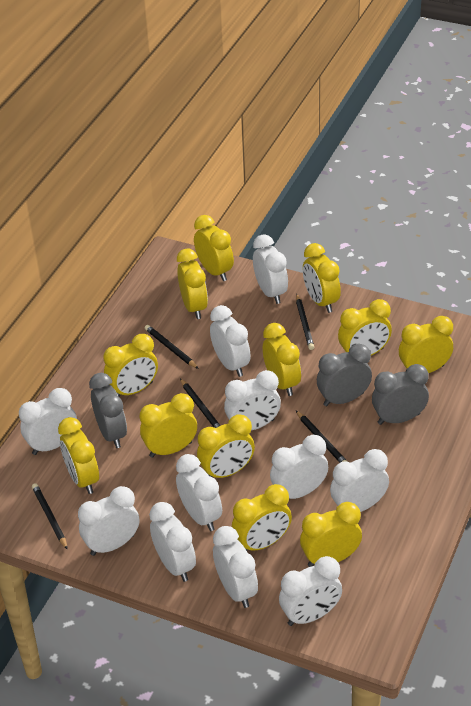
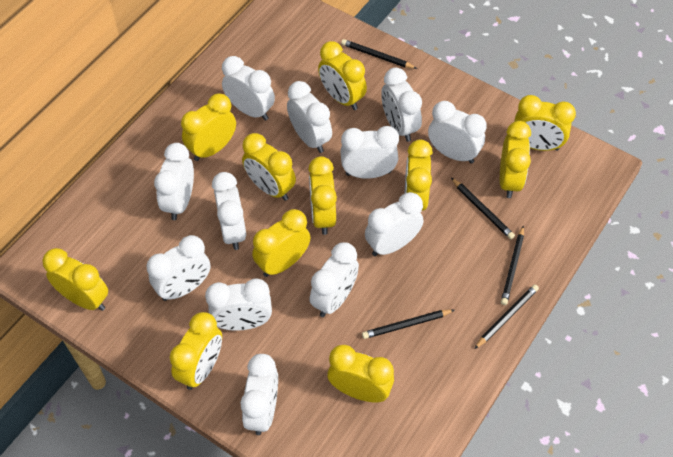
grey clock: 3 -> 0
white clock: 11 -> 12
yellow clock: 12 -> 11

